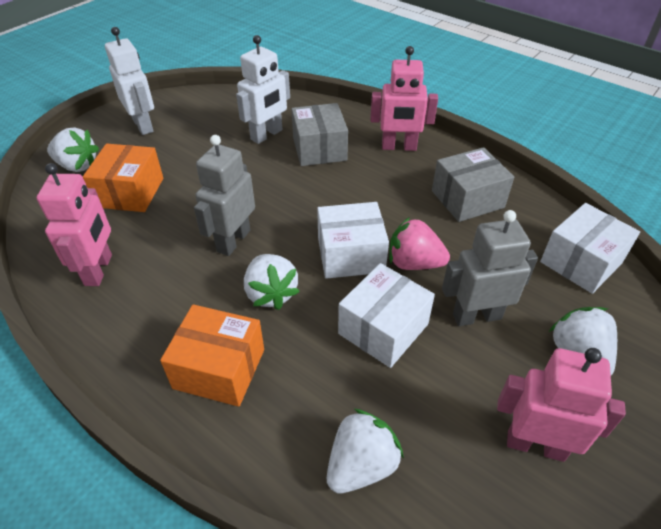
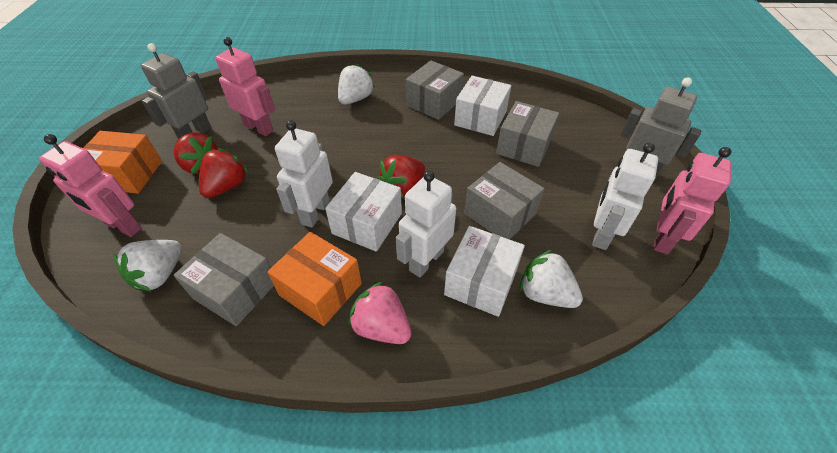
grey box: 2 -> 4
red strawberry: 0 -> 3
white robot: 2 -> 3
white strawberry: 4 -> 3

